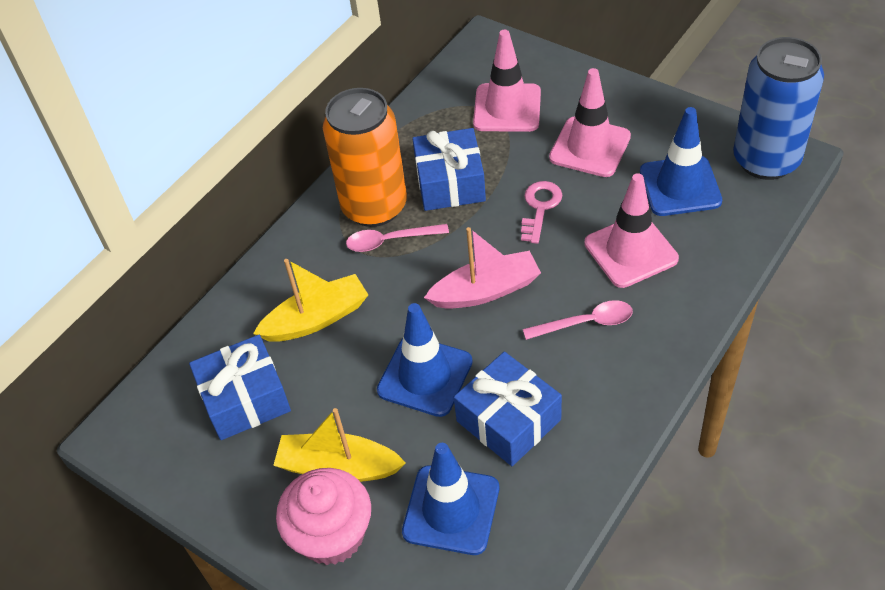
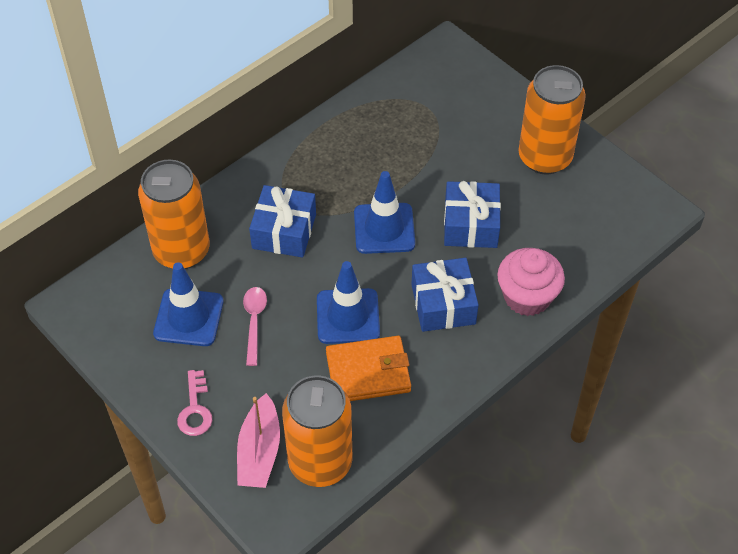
blue can: 1 -> 0
orange can: 1 -> 3
orange wallet: 0 -> 1
pink spoon: 2 -> 1
pink traffic cone: 3 -> 0
yellow boat: 2 -> 0

